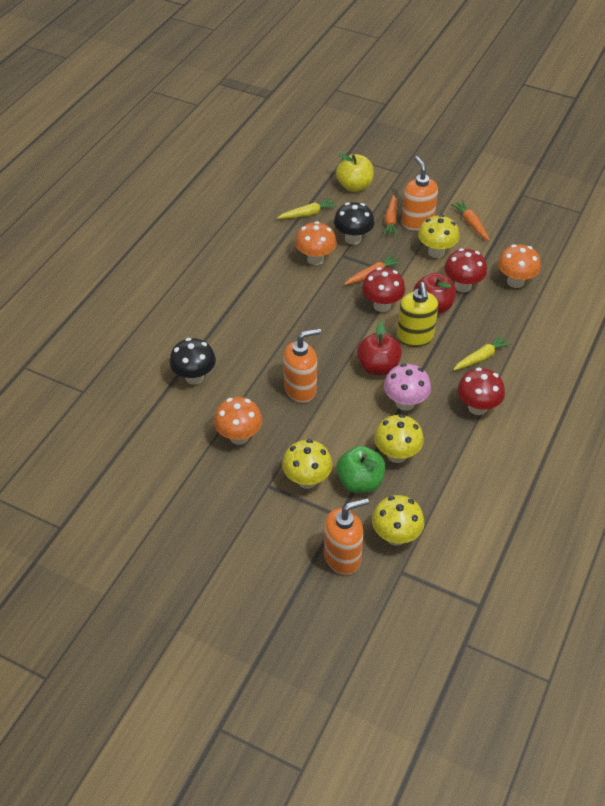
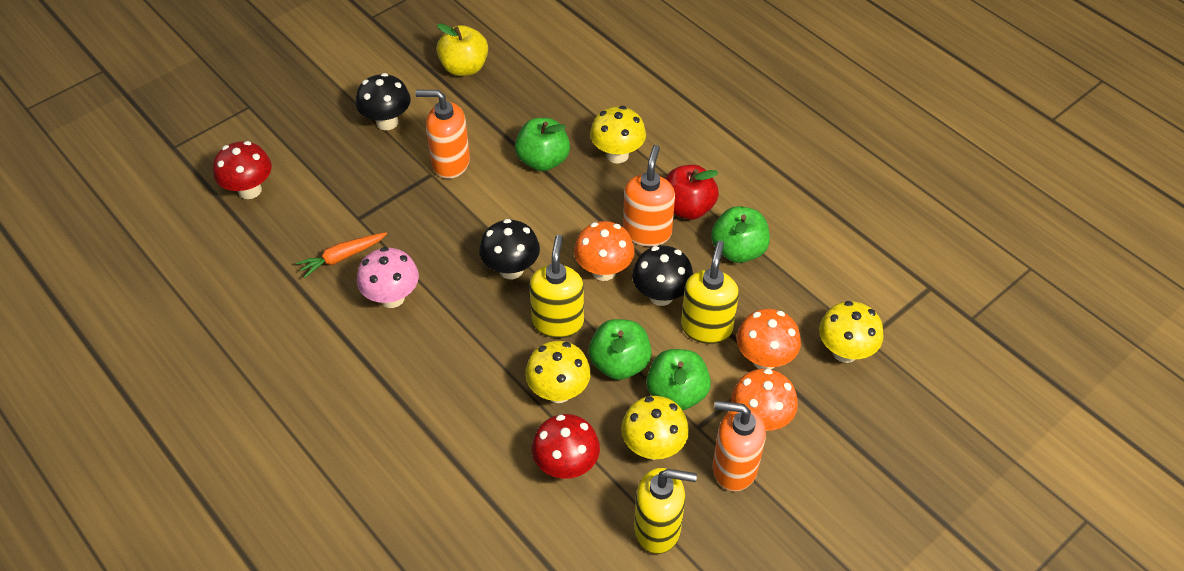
black mushroom: 2 -> 3
green apple: 1 -> 4
orange carrot: 3 -> 1
red apple: 2 -> 1
red mushroom: 3 -> 2
yellow carrot: 2 -> 0
yellow soap dispenser: 1 -> 3

